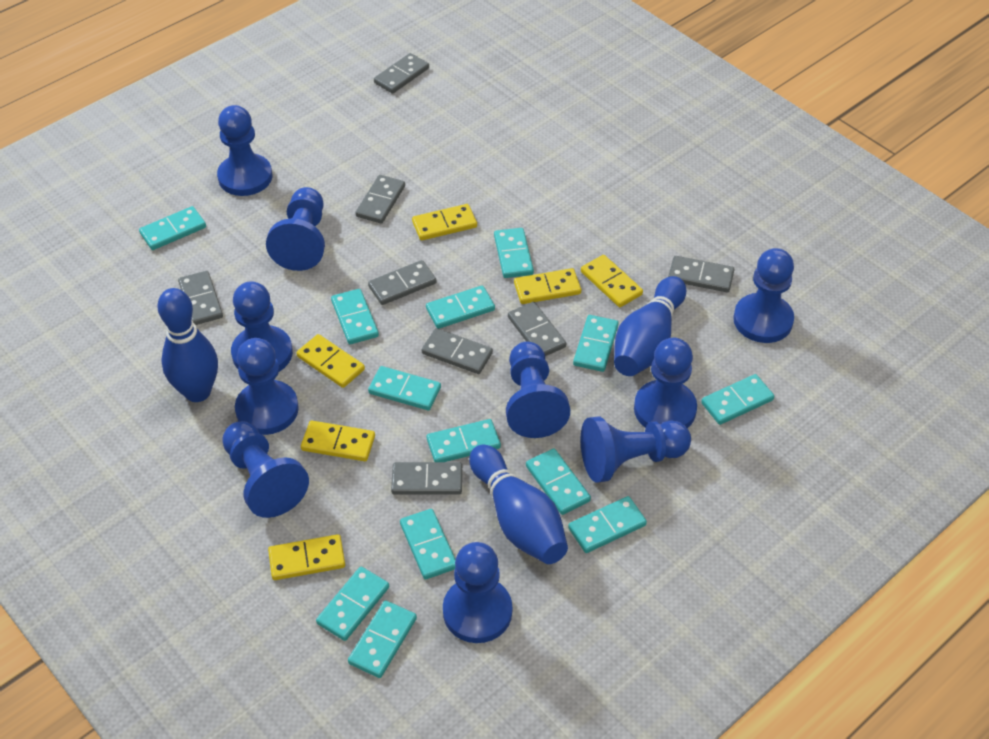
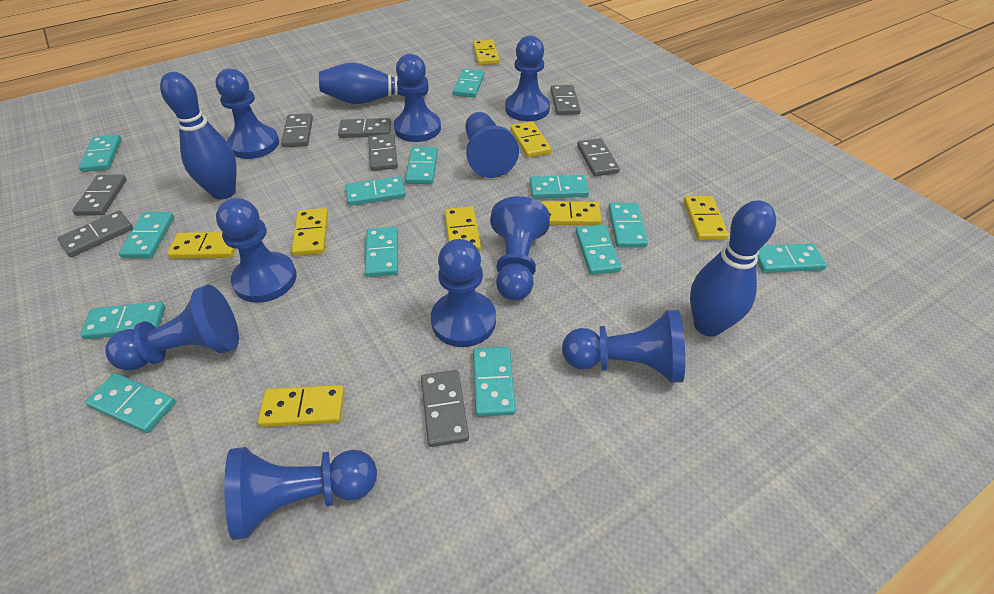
yellow domino: 6 -> 8

